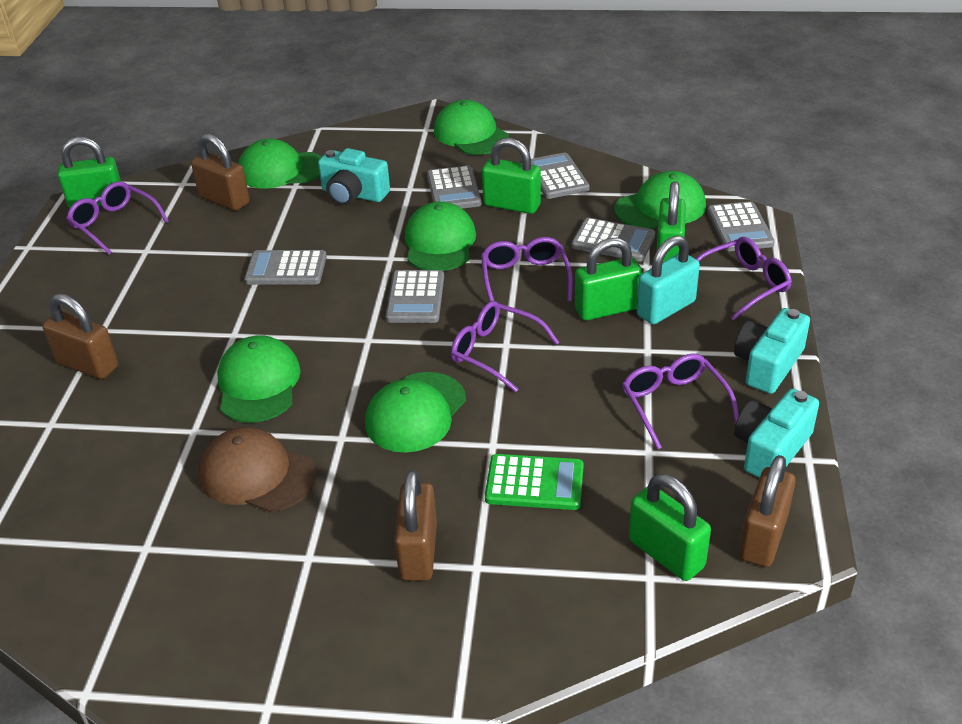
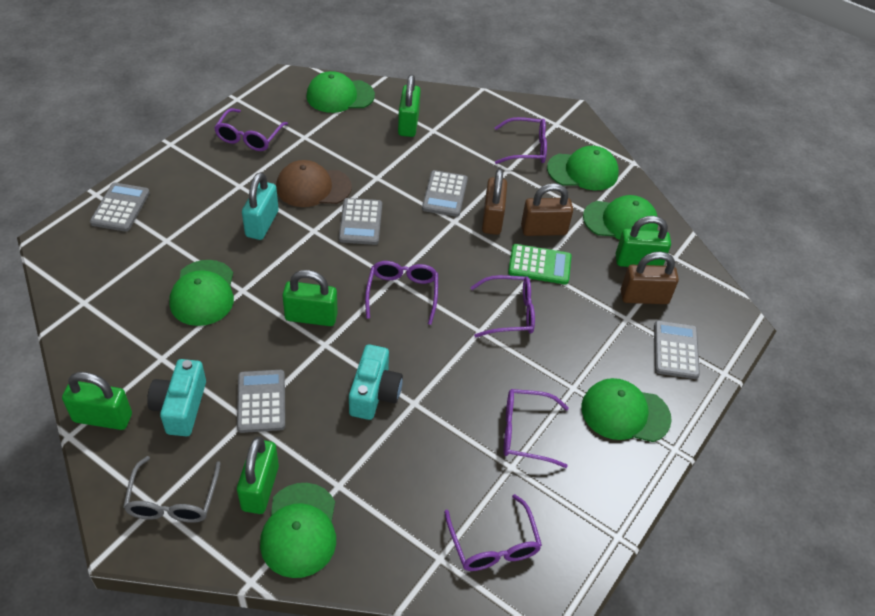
brown padlock: 4 -> 3
grey calculator: 6 -> 5
grey glasses: 0 -> 1
purple glasses: 5 -> 6
turquoise camera: 3 -> 2

